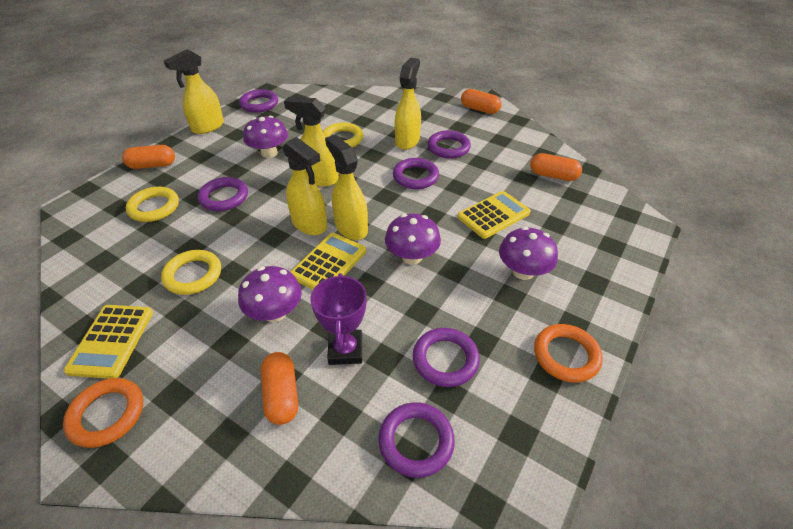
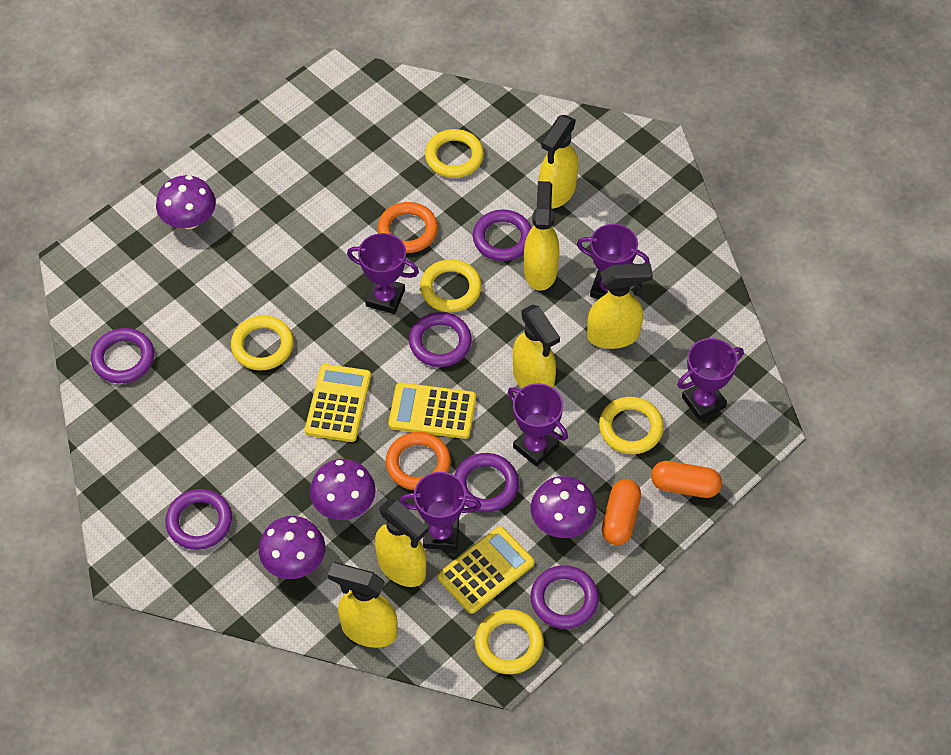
orange capsule: 4 -> 2
purple trophy: 1 -> 5
yellow ring: 3 -> 5
yellow spray bottle: 5 -> 6

